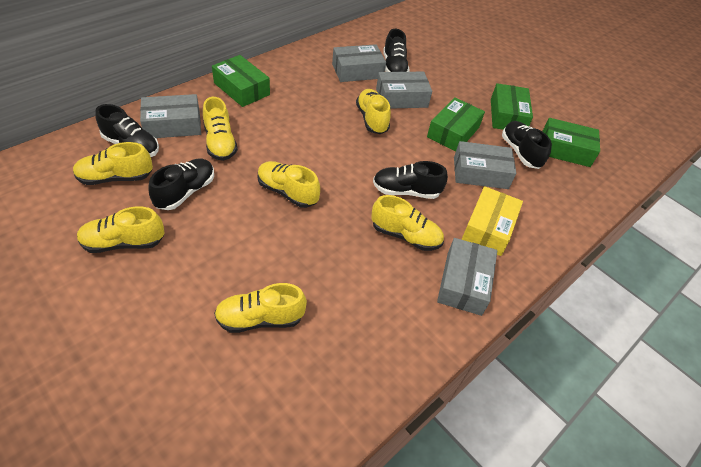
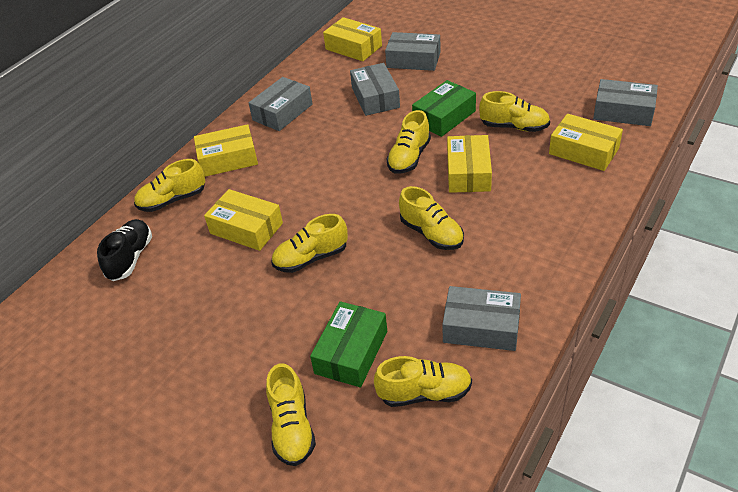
black shoe: 5 -> 1
green box: 4 -> 2
yellow box: 1 -> 5

